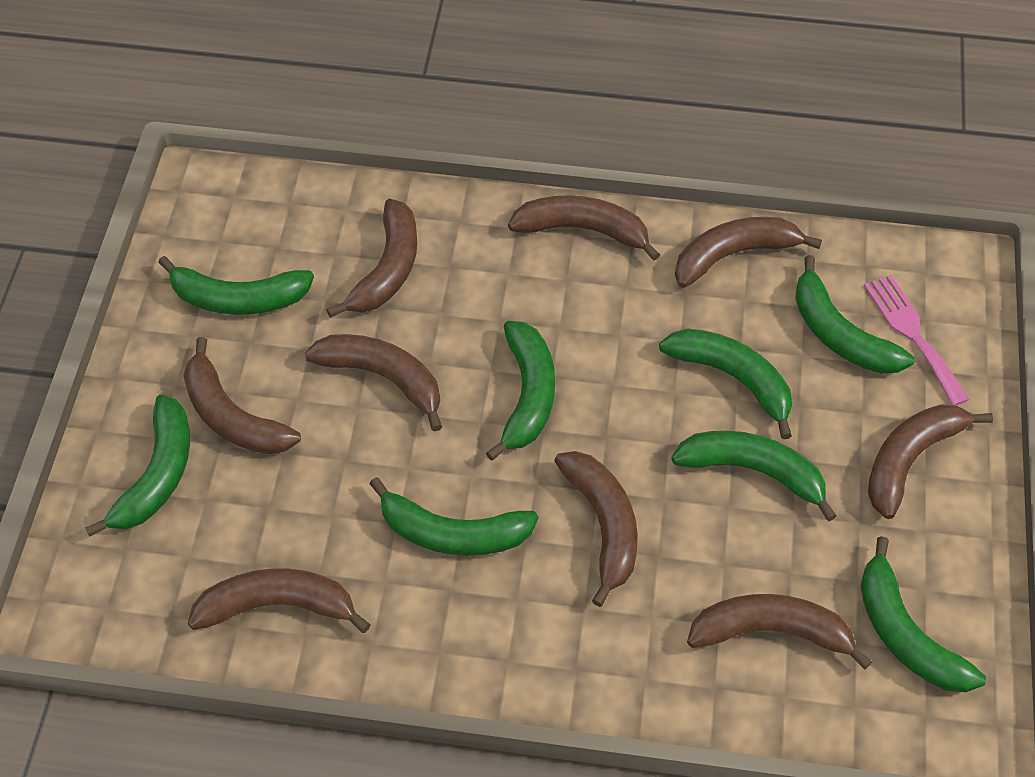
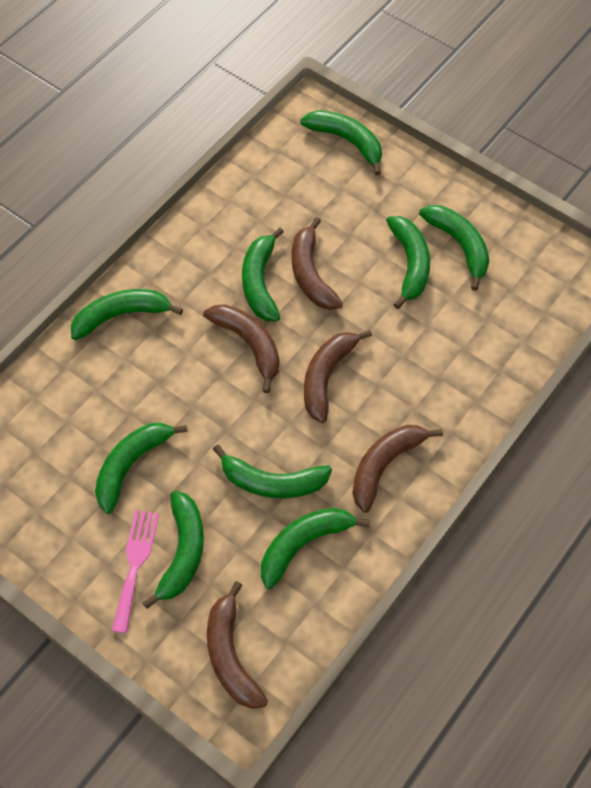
brown banana: 9 -> 5
green banana: 8 -> 9

